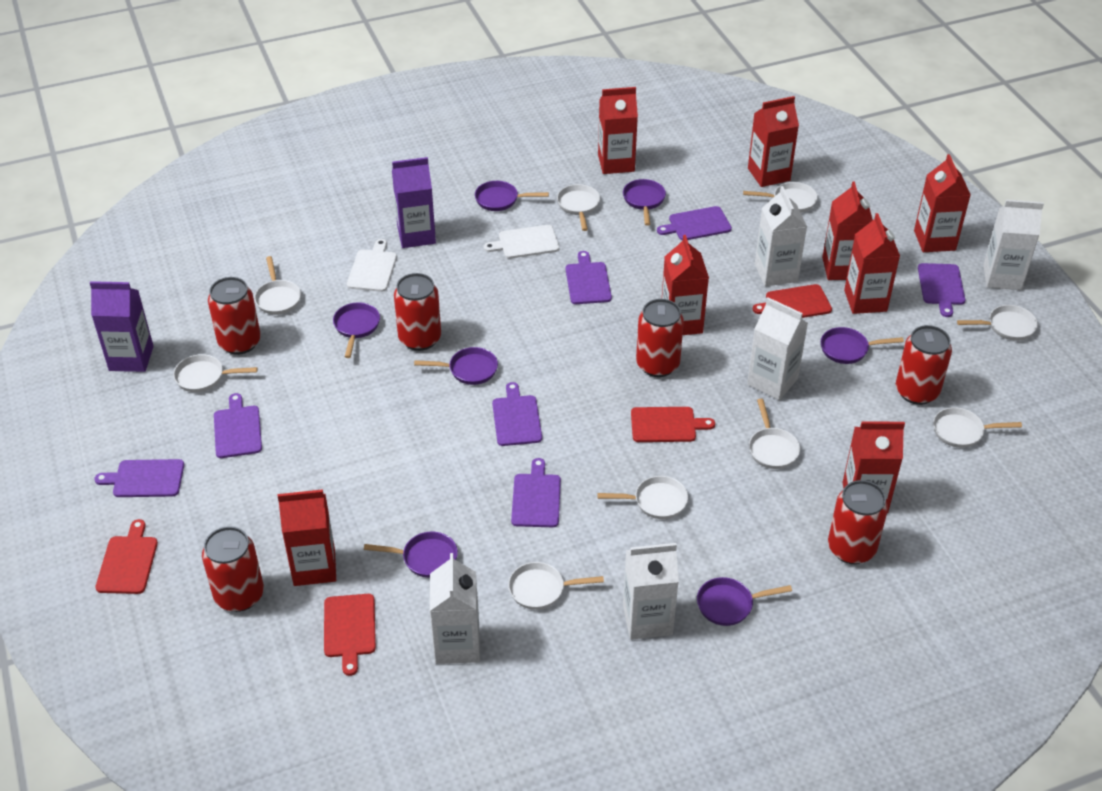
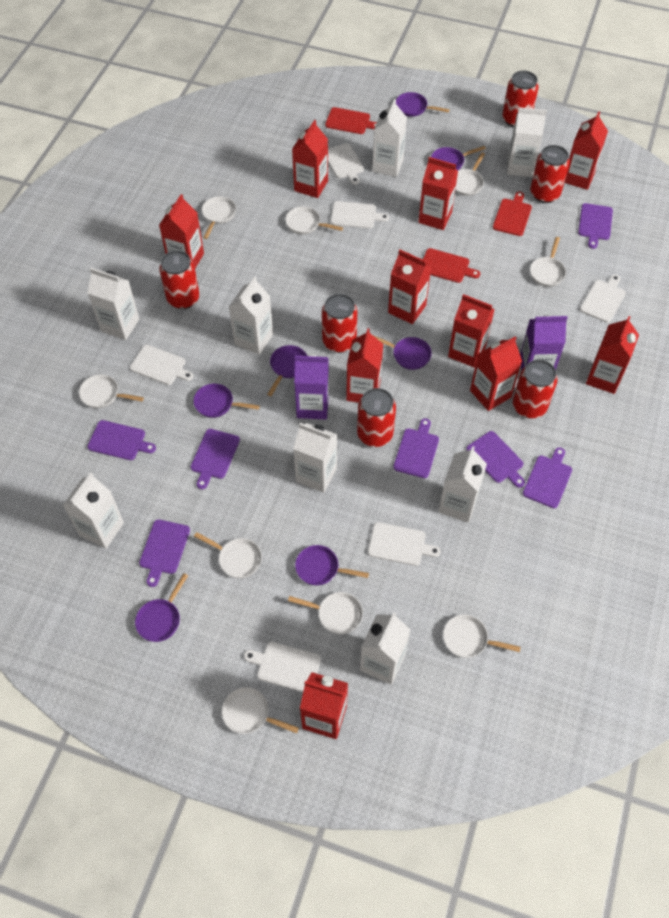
red carton: 8 -> 10
red cutting board: 4 -> 3
white carton: 5 -> 8
white cutting board: 2 -> 6

